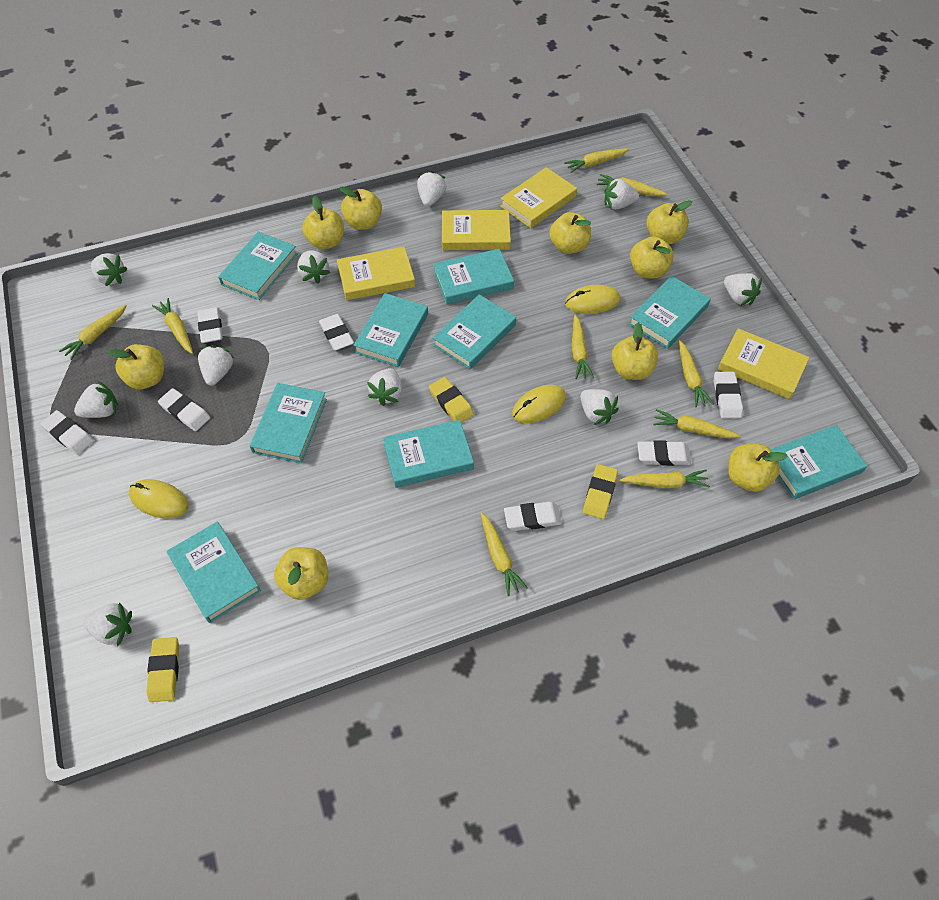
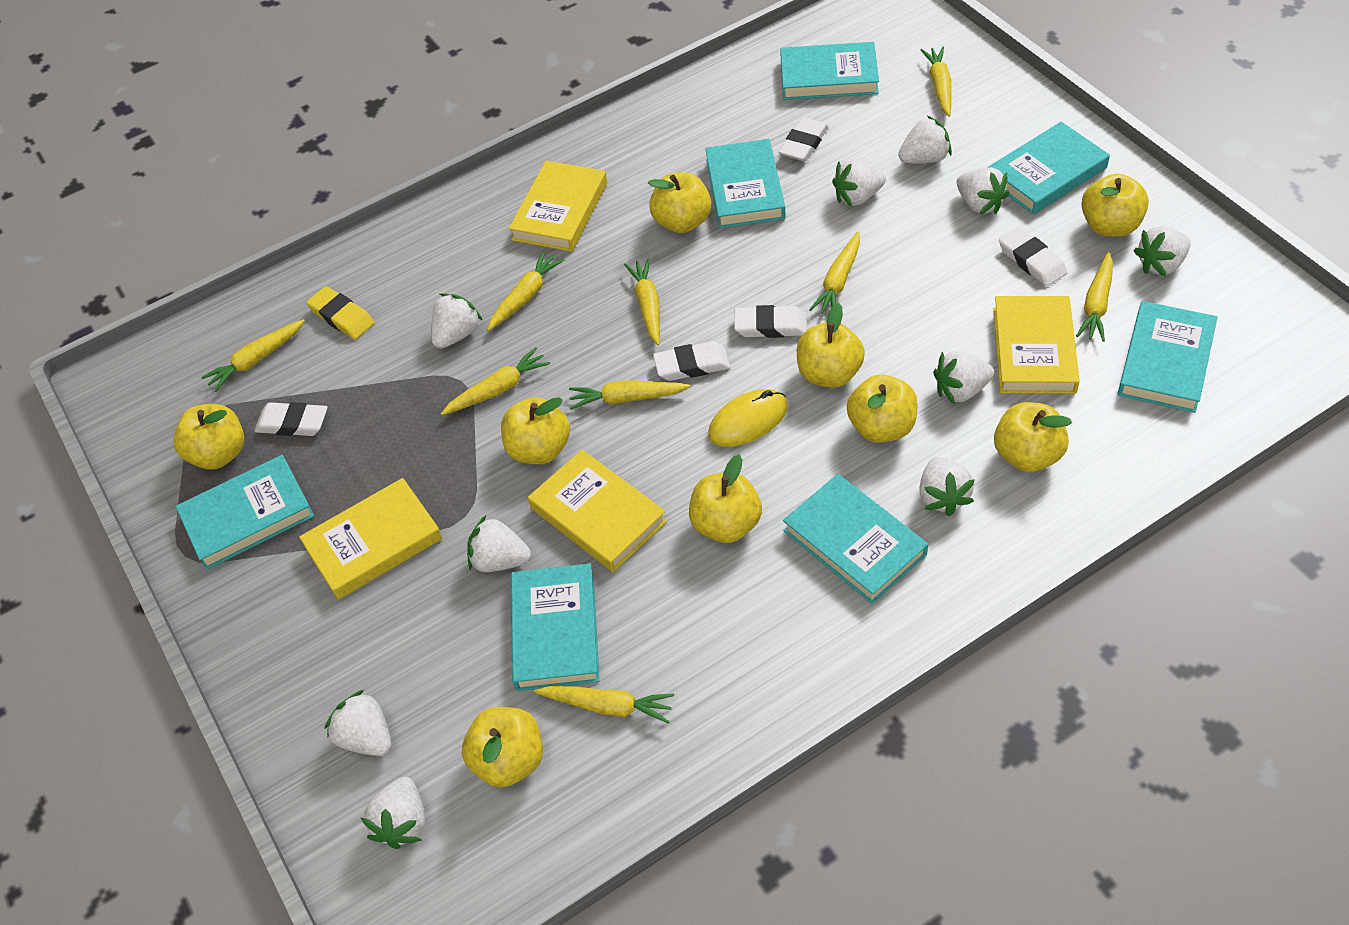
turquoise book: 9 -> 7
white eraser: 7 -> 5
yellow eraser: 3 -> 1
yellow mouse: 3 -> 1

